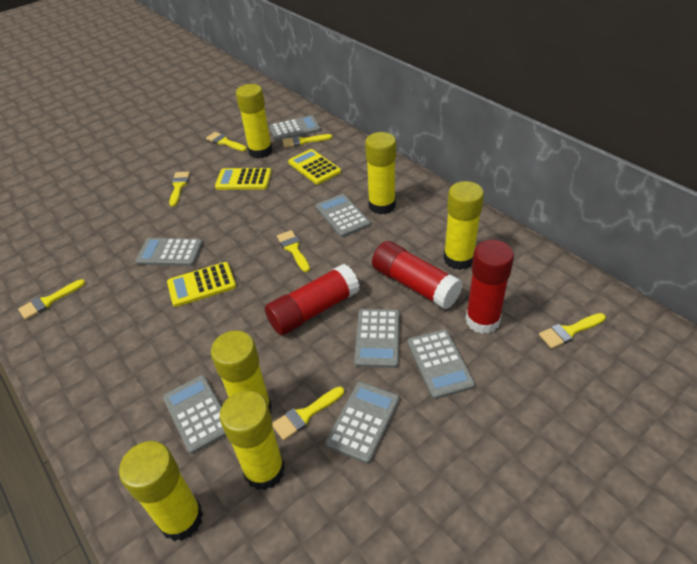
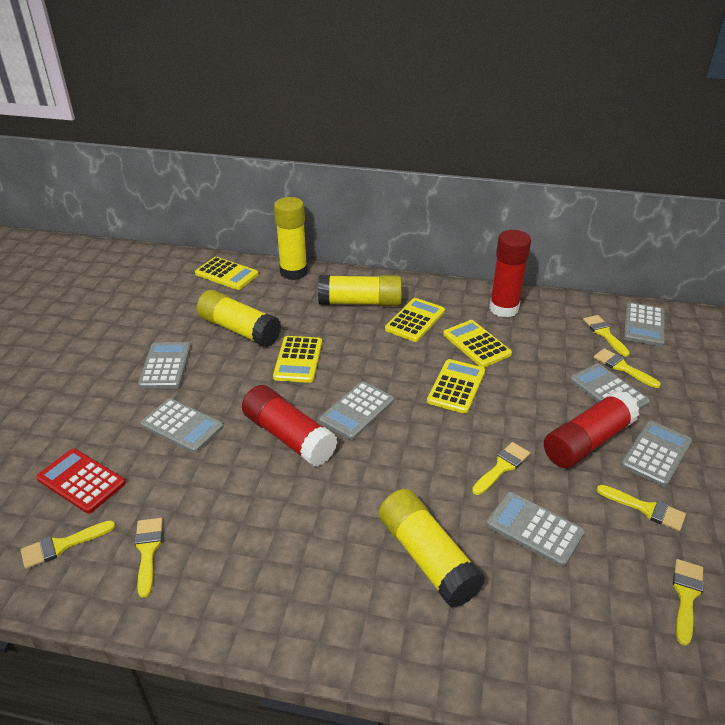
red calculator: 0 -> 1
yellow calculator: 3 -> 5
yellow glue stick: 6 -> 4

